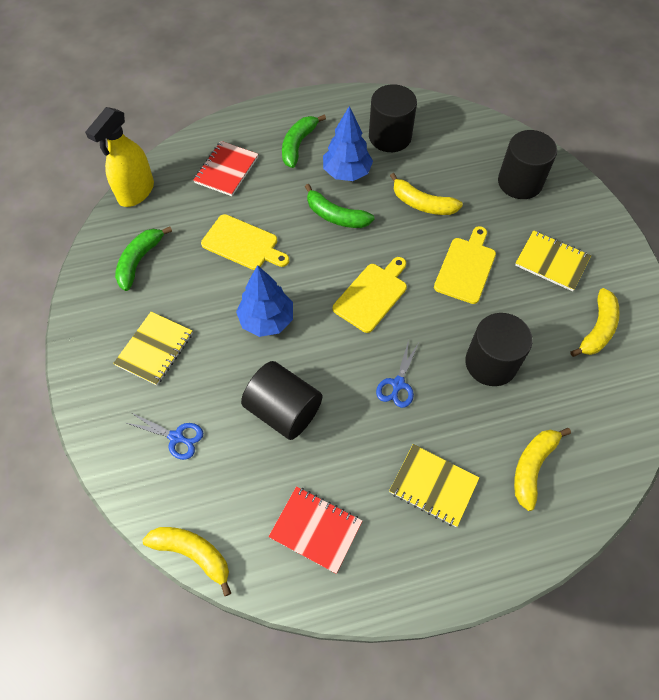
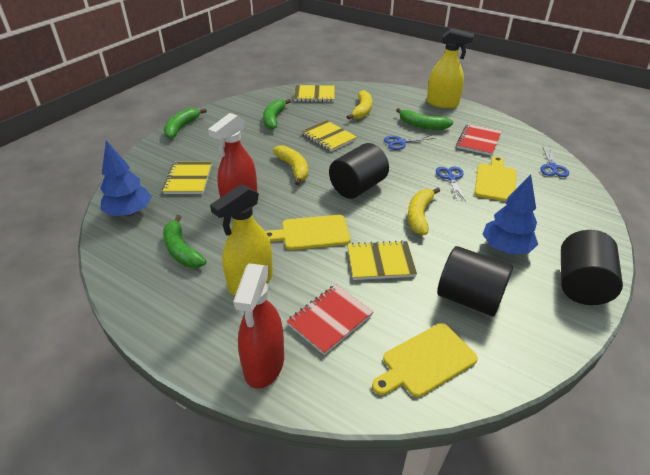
black cylinder: 4 -> 3
blue scissors: 2 -> 3
green banana: 3 -> 4
red spray bottle: 0 -> 2
yellow banana: 4 -> 3
yellow notebook: 3 -> 4
yellow spray bottle: 1 -> 2

